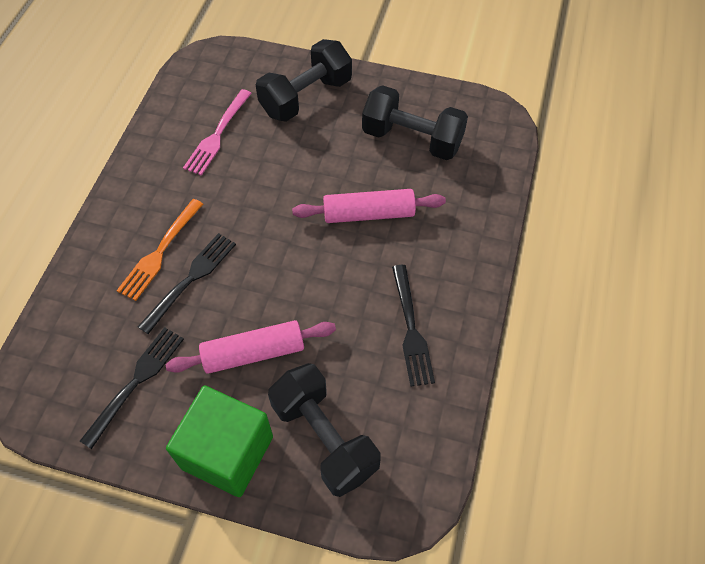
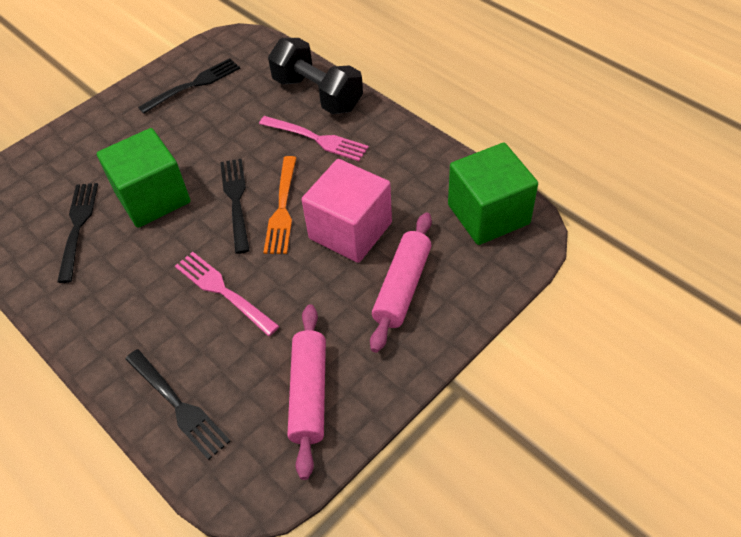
black dumbbell: 3 -> 1
black fork: 3 -> 4
green cube: 1 -> 2
pink cube: 0 -> 1
pink fork: 1 -> 2

